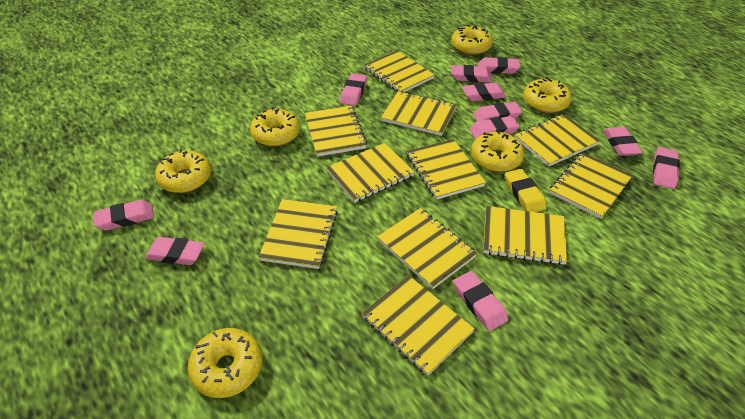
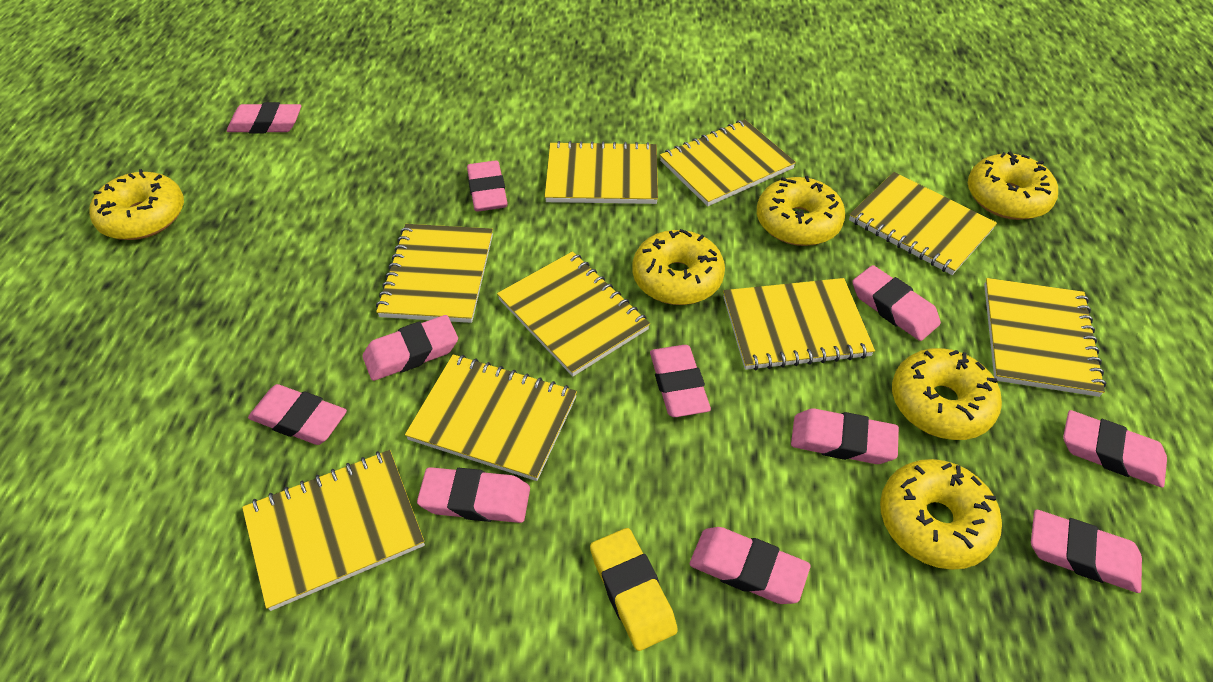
yellow notebook: 11 -> 9

